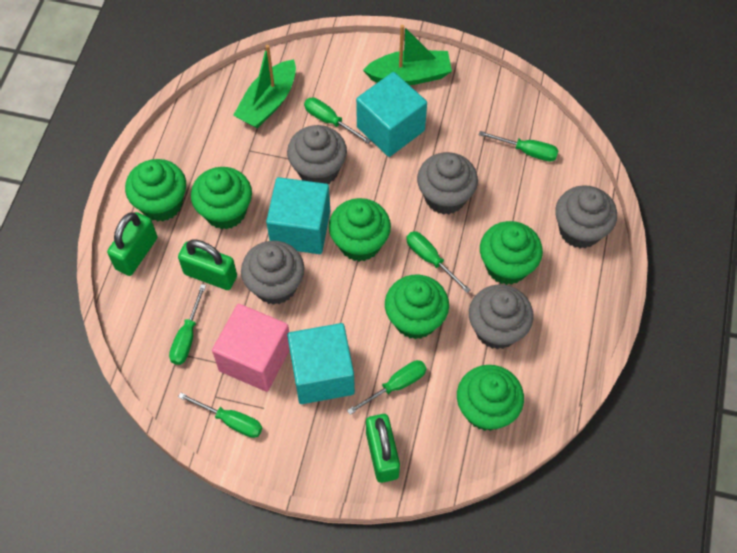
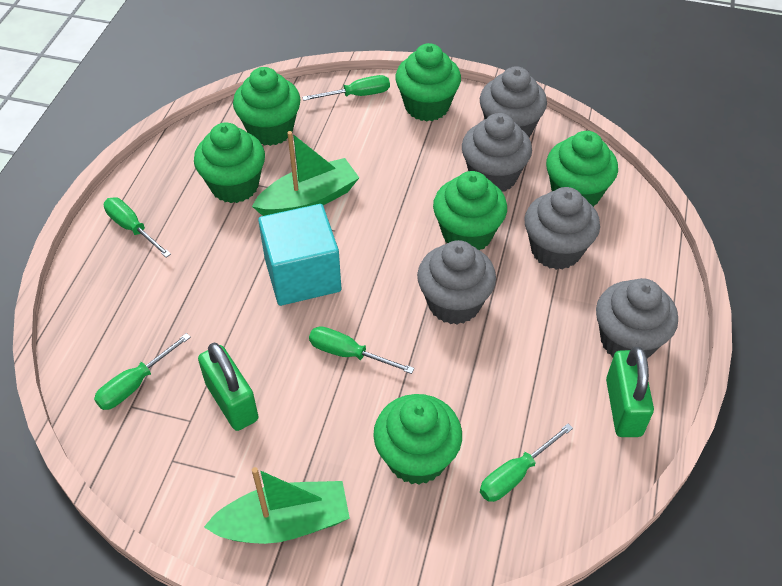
green padlock: 3 -> 2
green screwdriver: 6 -> 5
pink cube: 1 -> 0
turquoise cube: 3 -> 1

